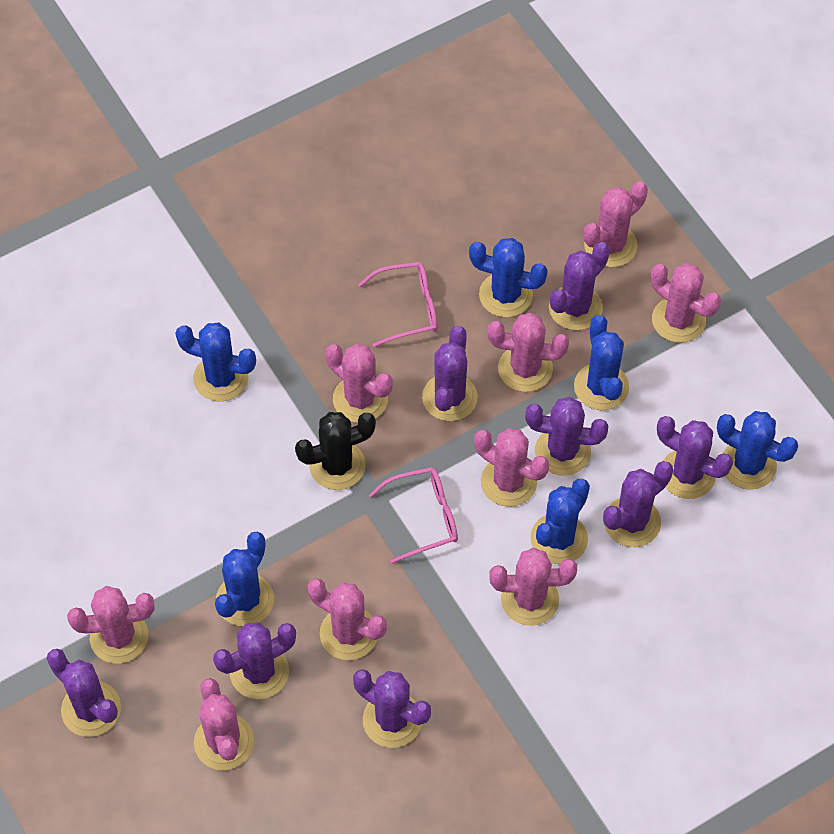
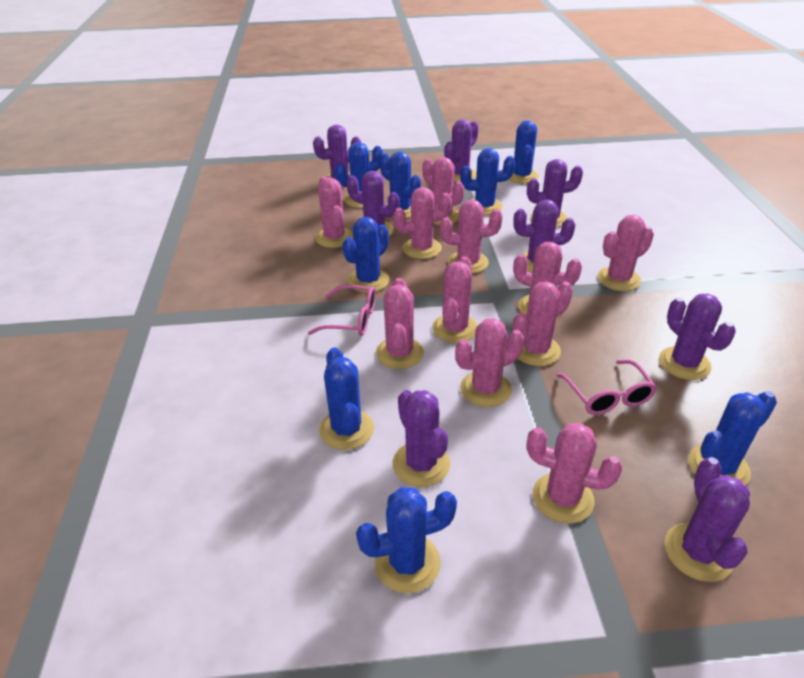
black cactus: 1 -> 0
blue cactus: 6 -> 8
pink cactus: 9 -> 11

